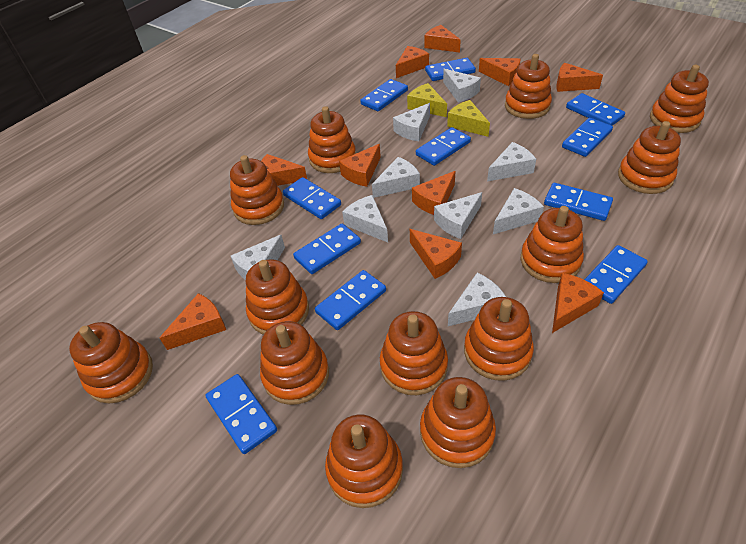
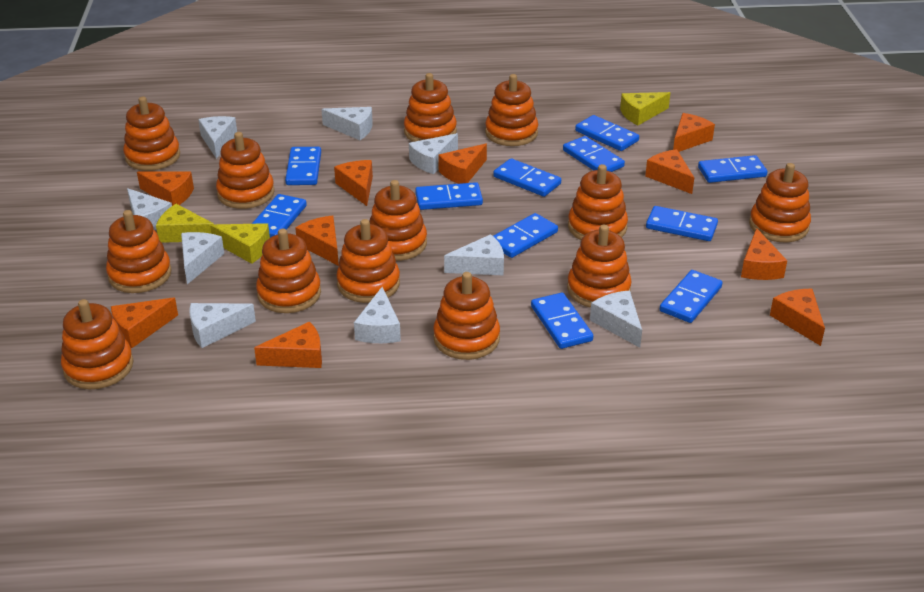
yellow cheese: 2 -> 3

